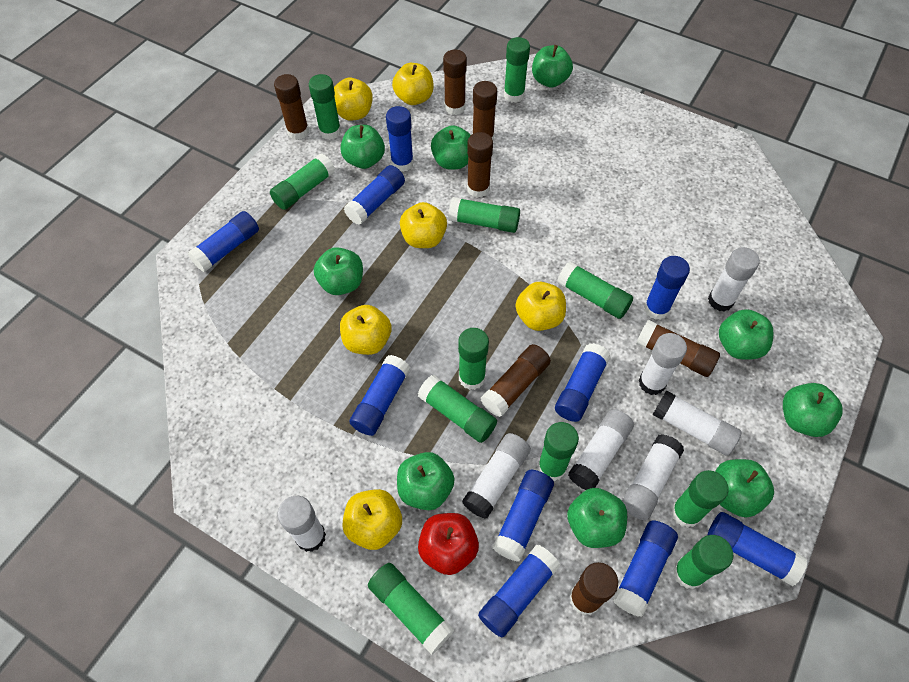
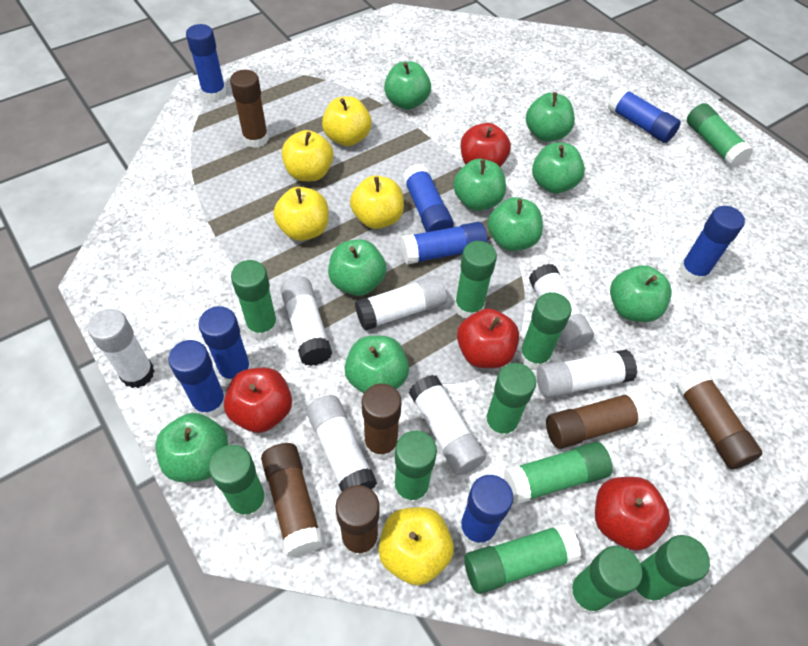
blue glue stick: 10 -> 8
brown glue stick: 7 -> 6
red apple: 1 -> 4
yellow apple: 6 -> 5

